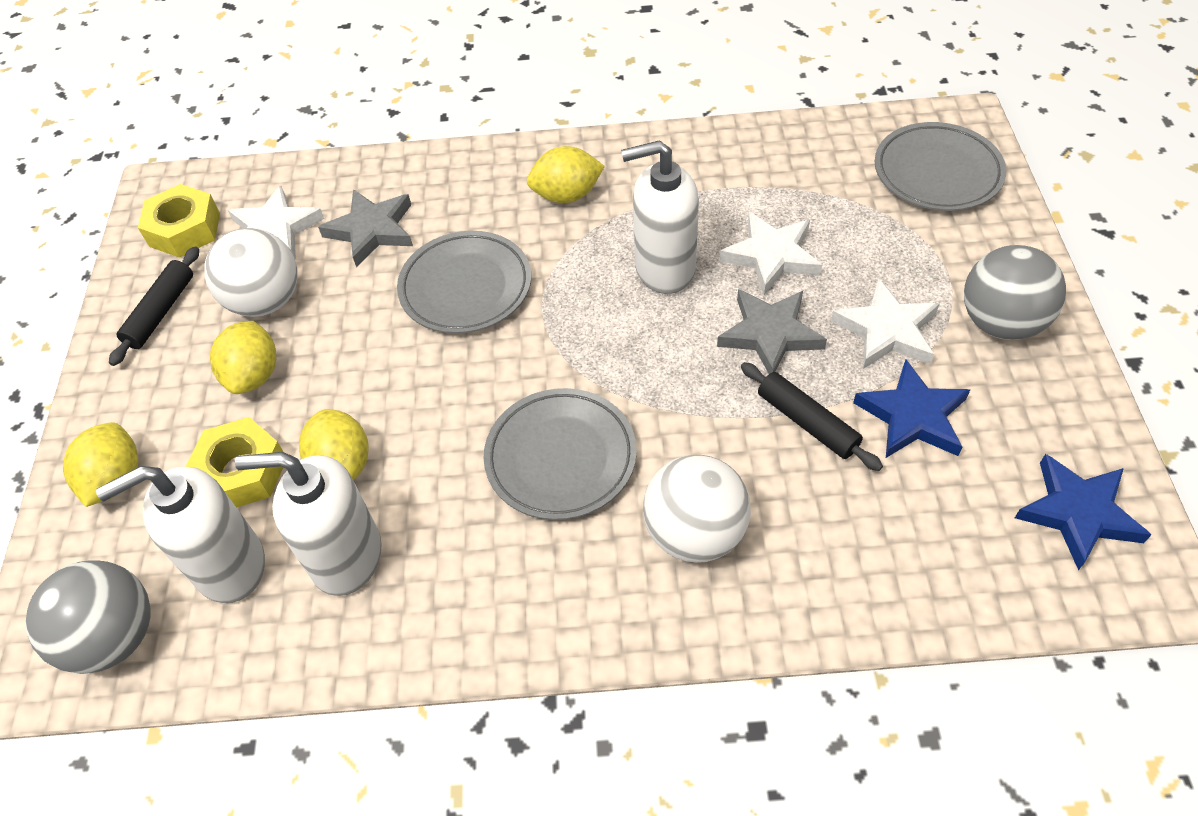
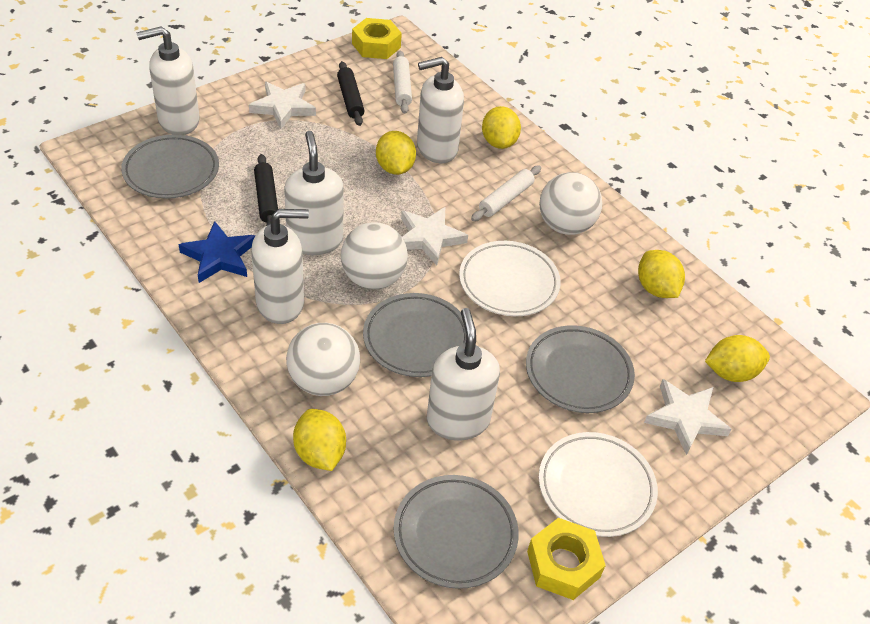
blue star: 2 -> 1
grey ball: 2 -> 0
grey plate: 3 -> 4
grey star: 2 -> 0
white ball: 2 -> 3
white plate: 0 -> 2
white rolling pin: 0 -> 2
white soap dispenser: 3 -> 5
yellow lemon: 4 -> 5

